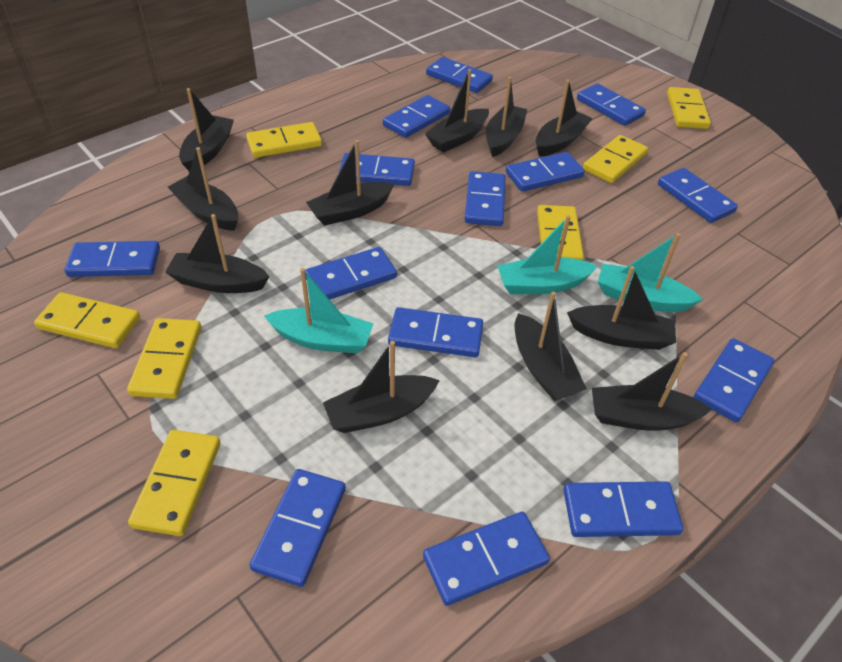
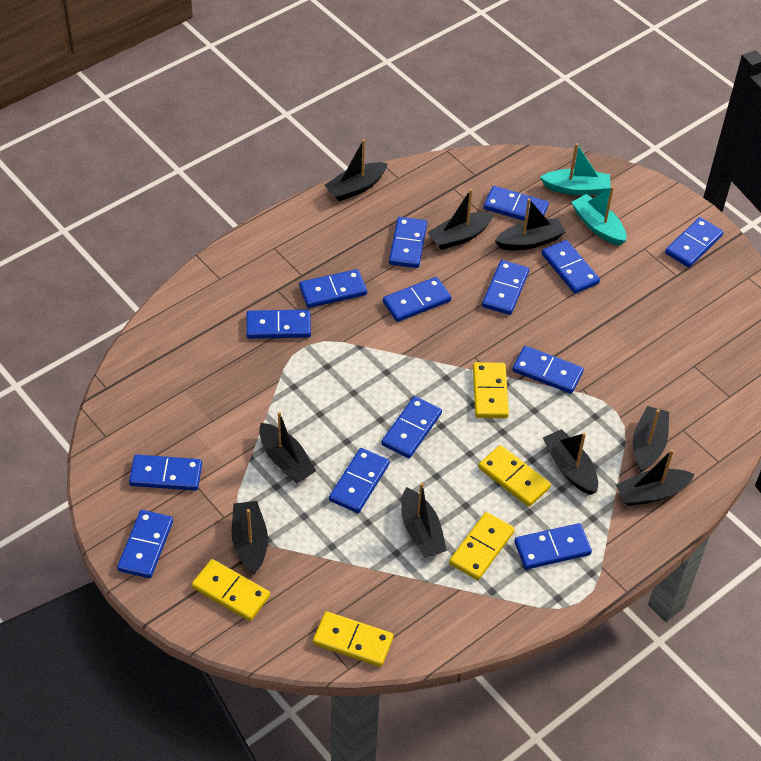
black boat: 11 -> 9
turquoise boat: 3 -> 2
yellow domino: 7 -> 5

